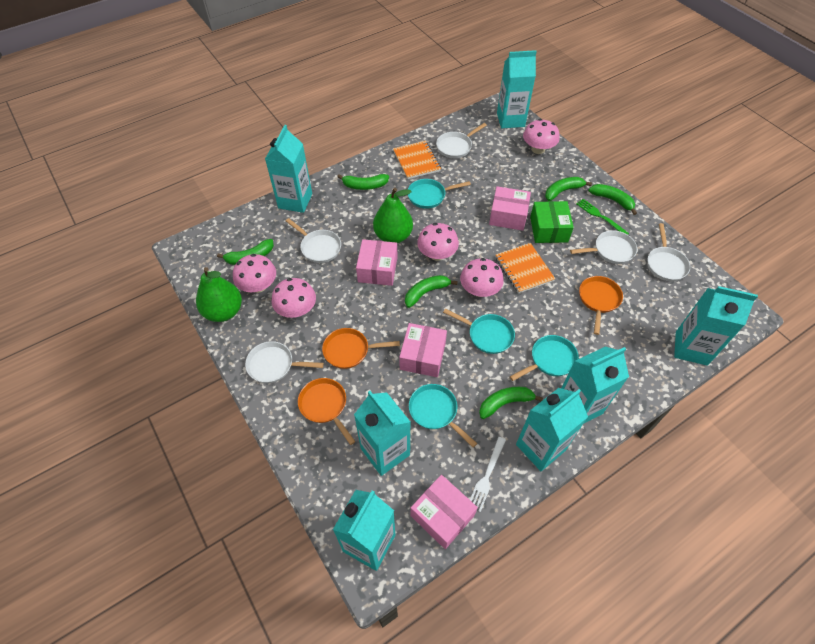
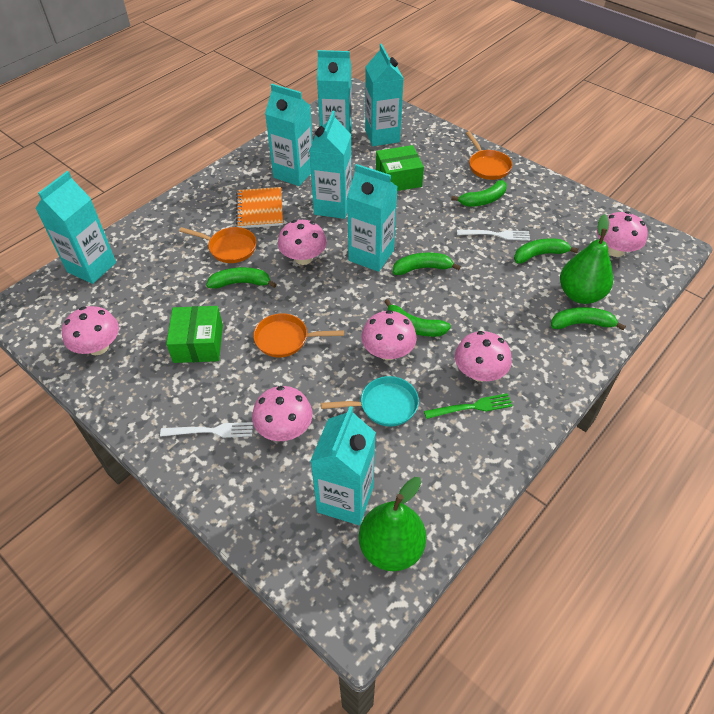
green box: 1 -> 2
orange notebook: 2 -> 1
pink box: 4 -> 0
pink mushroom: 5 -> 6
turquoise pan: 4 -> 1
white fork: 1 -> 2
white pan: 5 -> 0

